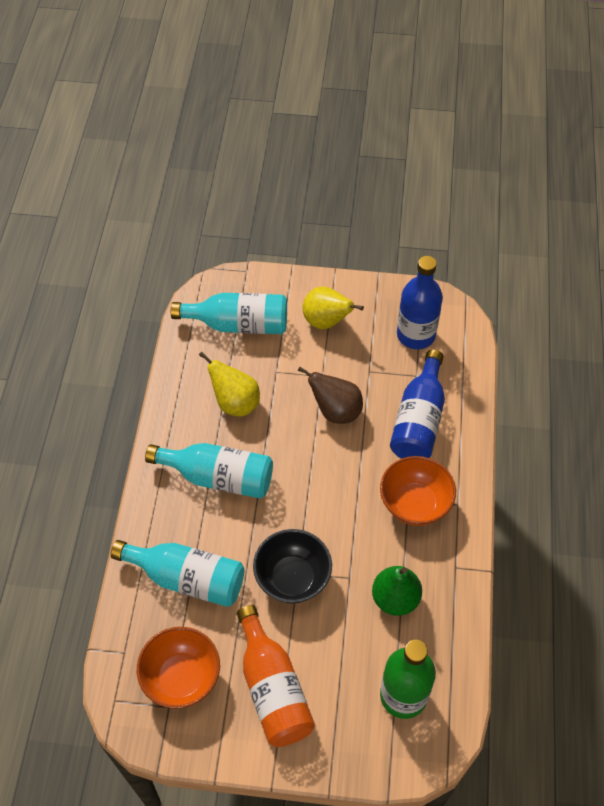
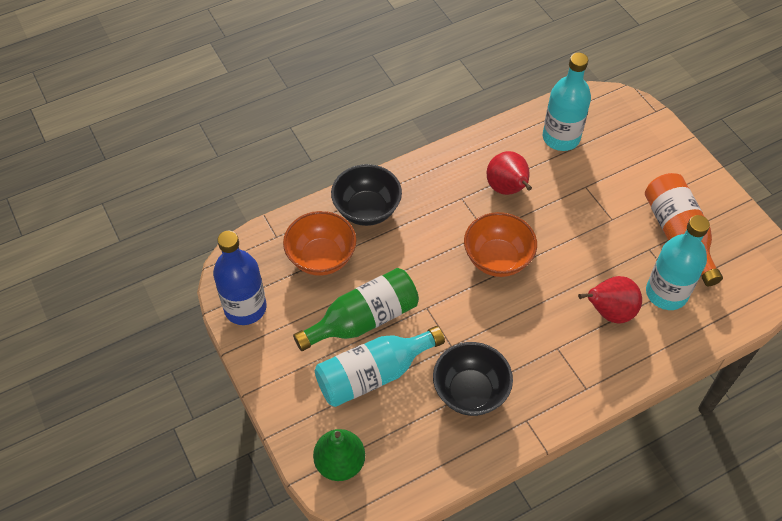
black bowl: 1 -> 2
blue bottle: 2 -> 1
brown pear: 1 -> 0
red pear: 0 -> 2
yellow pear: 2 -> 0

